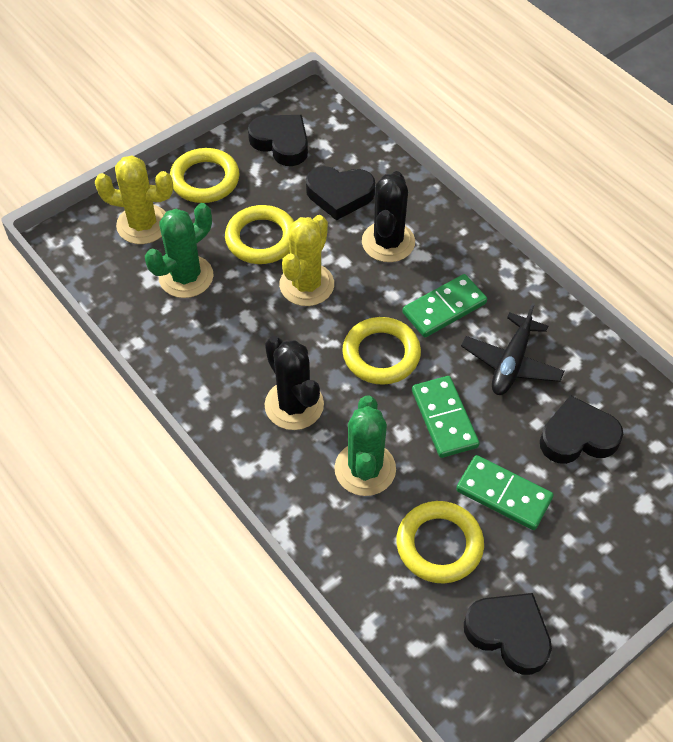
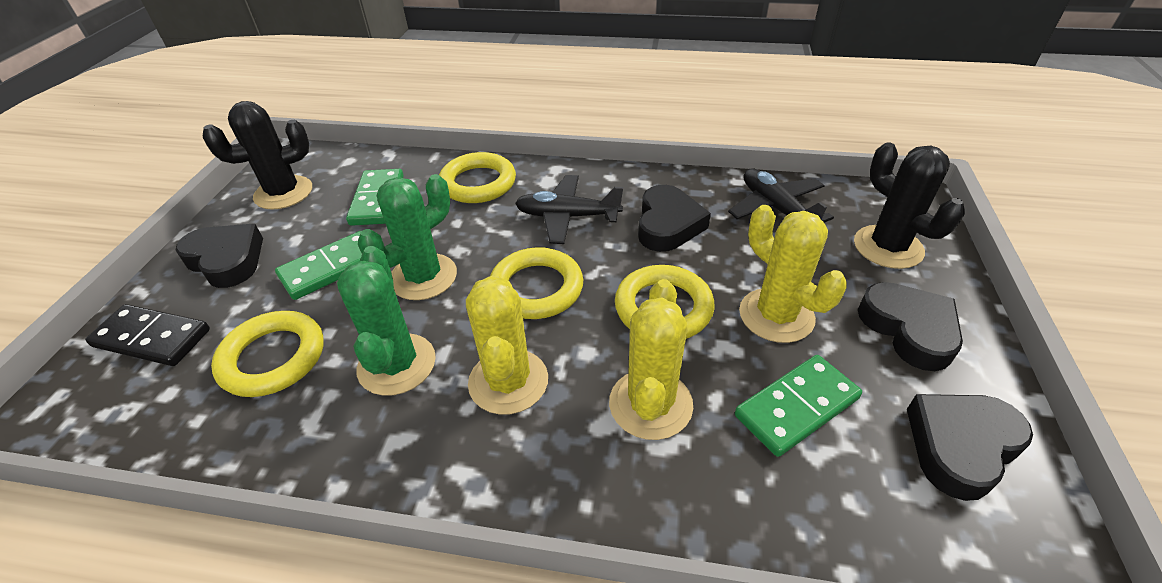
black domino: 0 -> 1
black plane: 1 -> 2
yellow cactus: 2 -> 3

